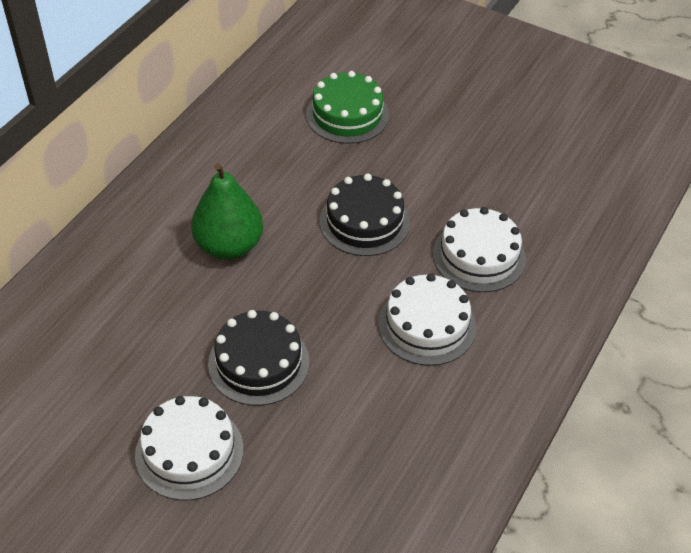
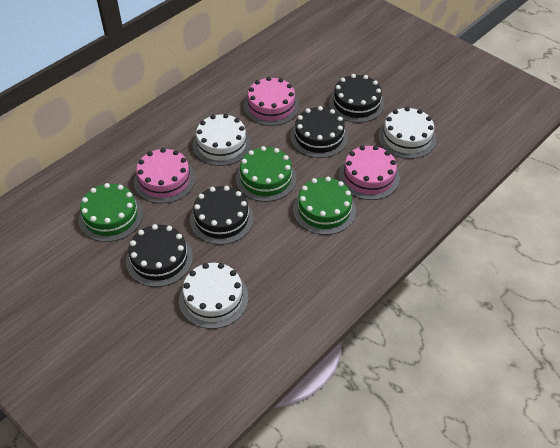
black cake: 2 -> 4
green cake: 1 -> 3
green pear: 1 -> 0
pink cake: 0 -> 3

